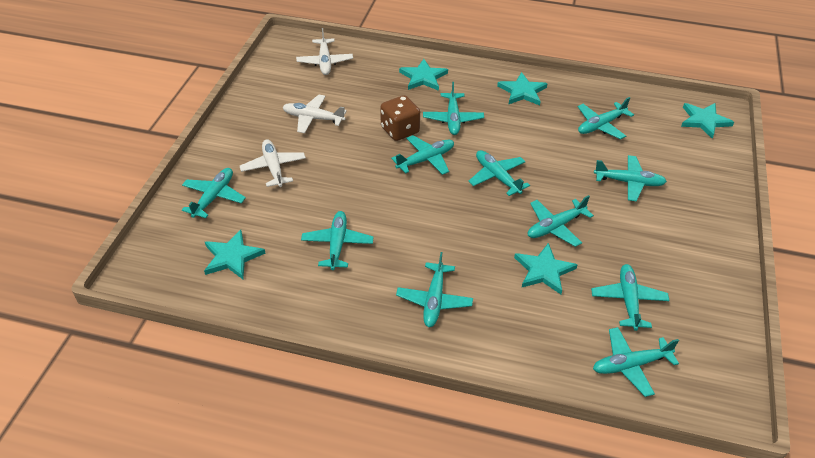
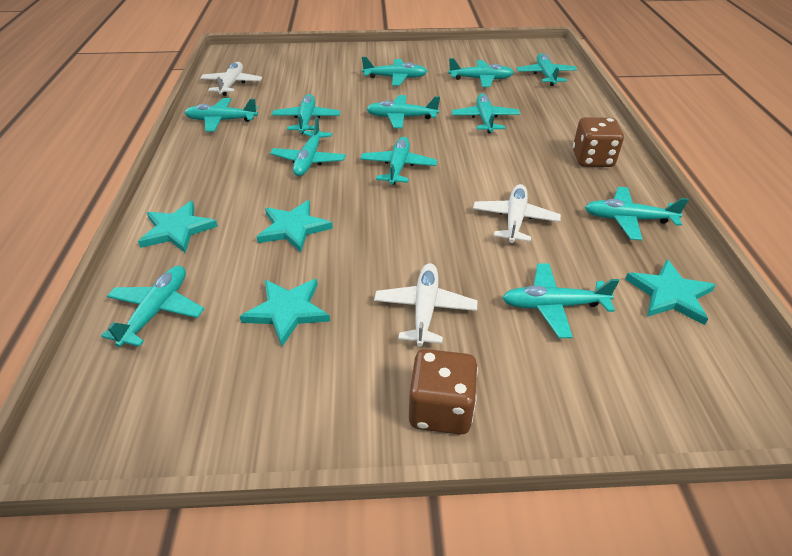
brown dice: 1 -> 2
turquoise plane: 11 -> 12
turquoise star: 5 -> 4

